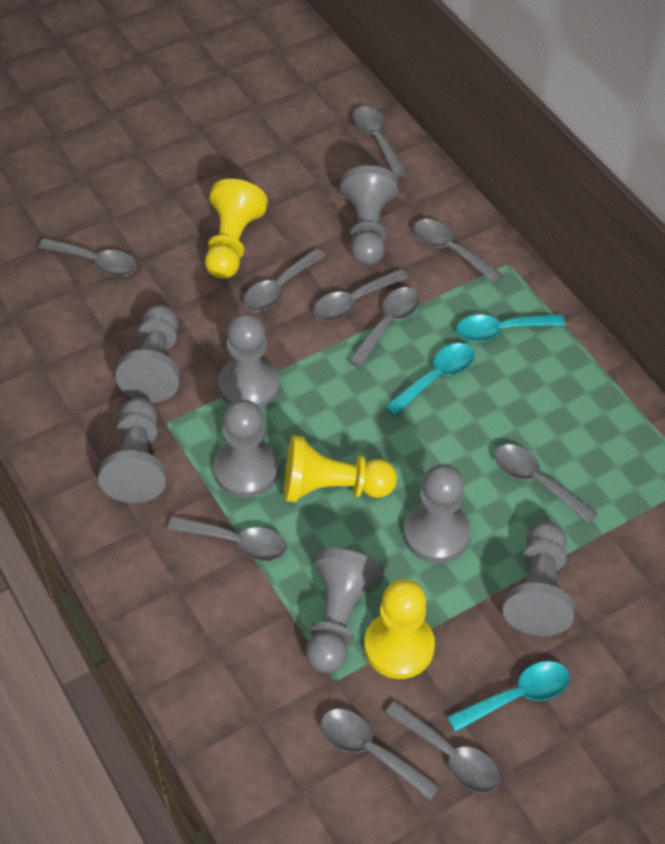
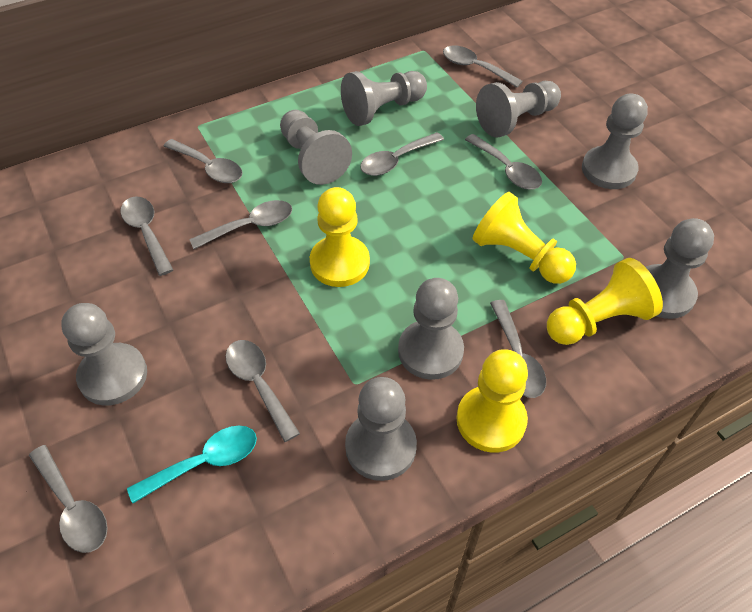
grey spoon: 10 -> 9
turquoise spoon: 3 -> 1
yellow pawn: 3 -> 4

